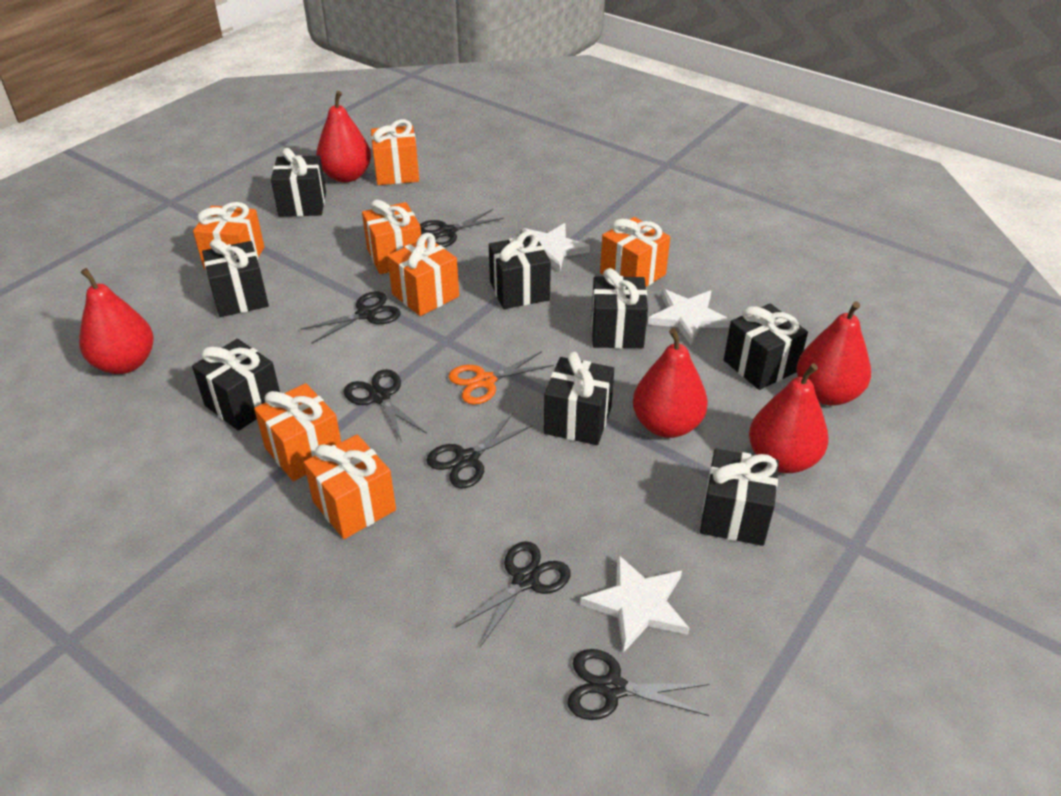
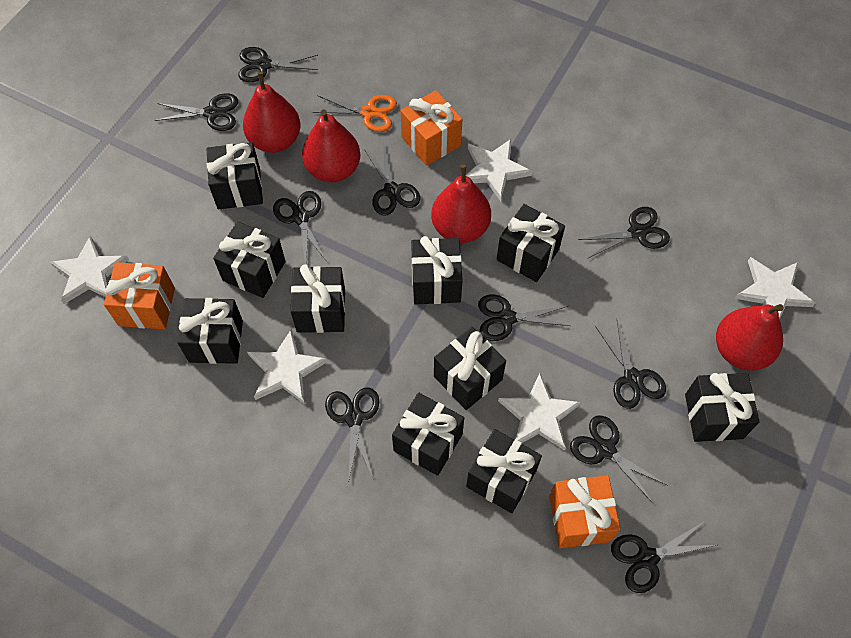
black gift: 8 -> 10
black scissors: 6 -> 10
orange gift: 7 -> 3
red pear: 5 -> 4
white star: 3 -> 5

